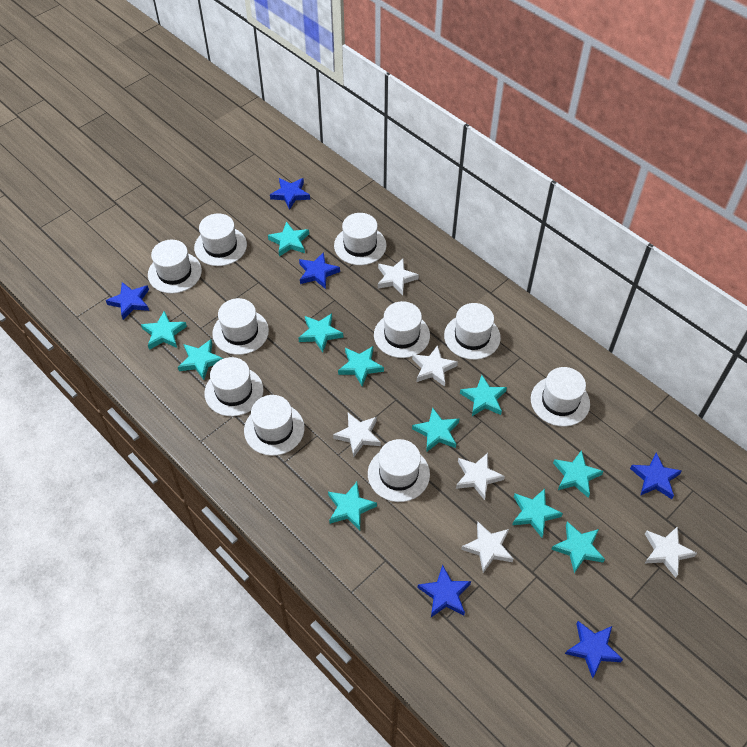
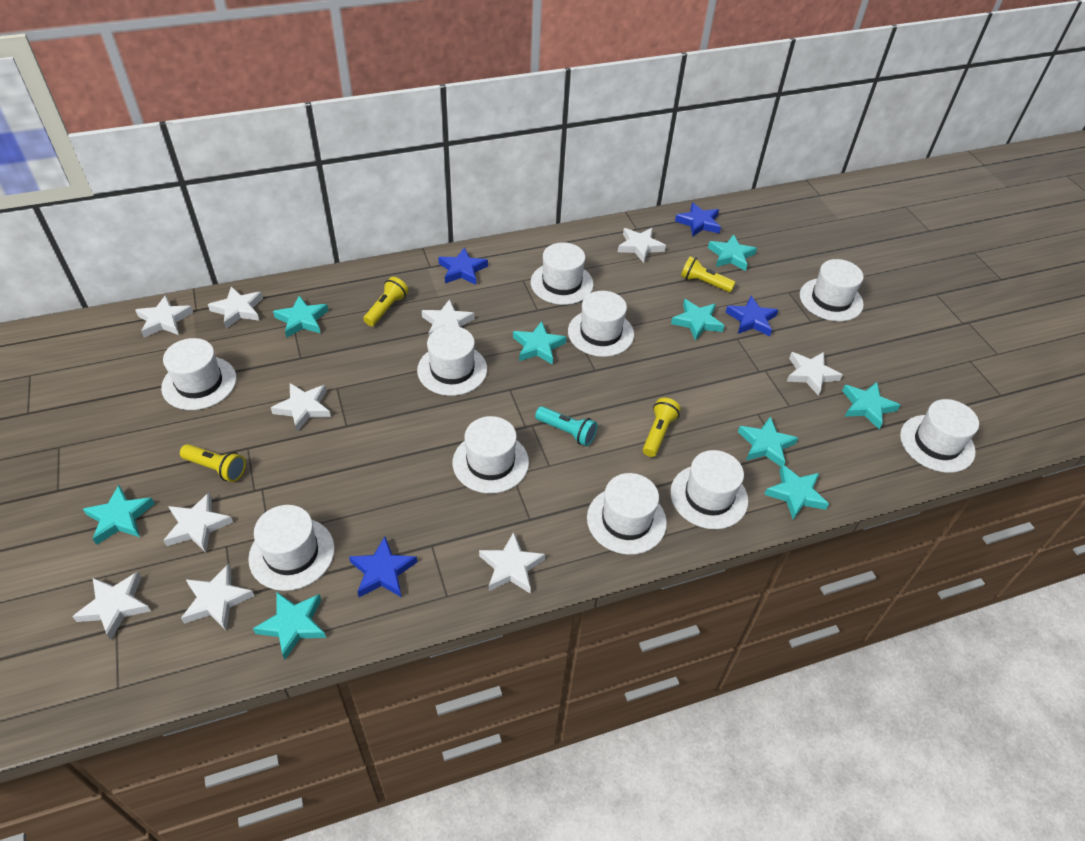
blue star: 6 -> 4
turquoise flashlight: 0 -> 1
turquoise star: 11 -> 9
white star: 6 -> 10
yellow flashlight: 0 -> 4

